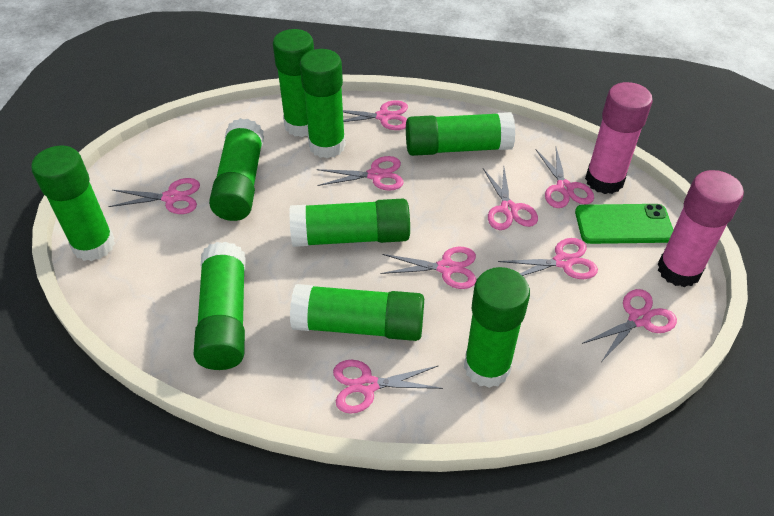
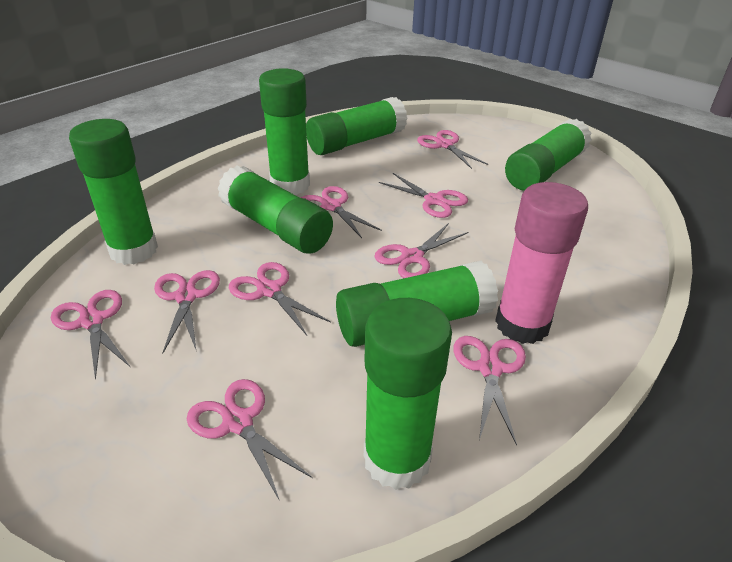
green glue stick: 9 -> 7
green phone: 1 -> 0
pink glue stick: 2 -> 1

